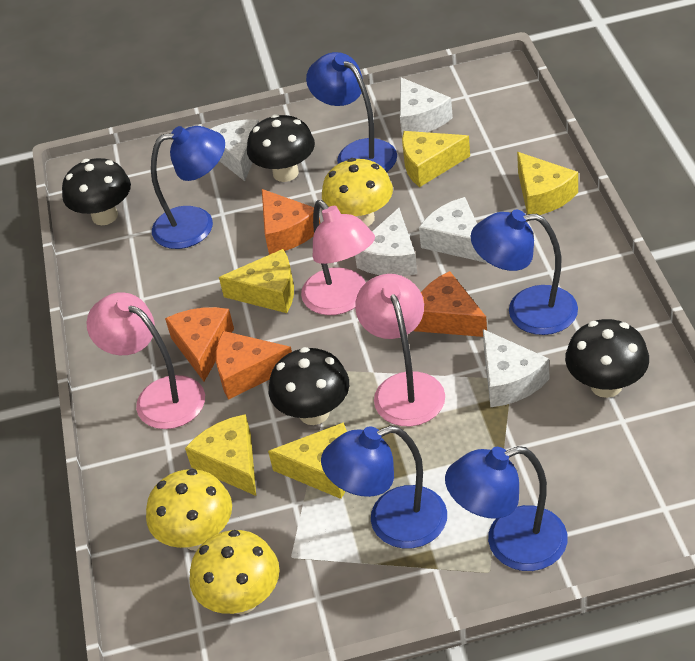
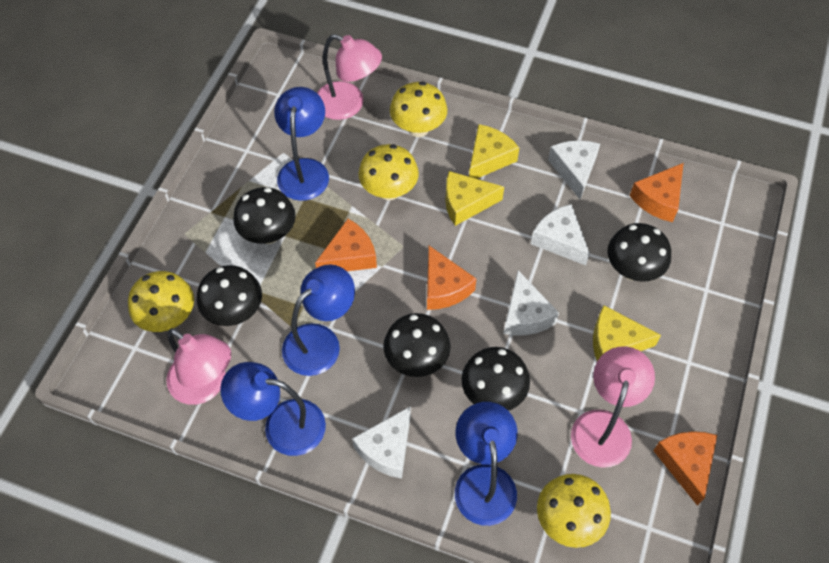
black mushroom: 4 -> 5
blue lamp: 5 -> 4
white cheese: 5 -> 4
yellow cheese: 5 -> 3
yellow mushroom: 3 -> 4

